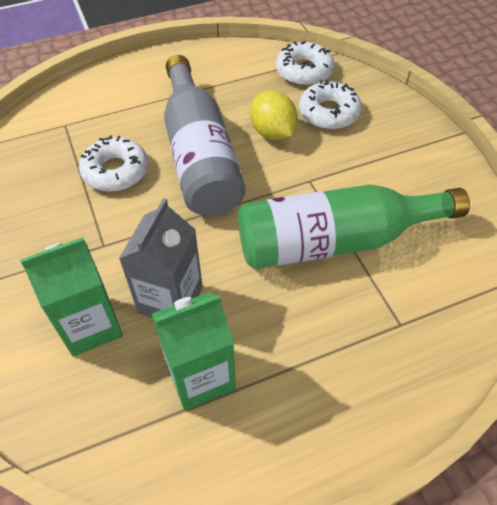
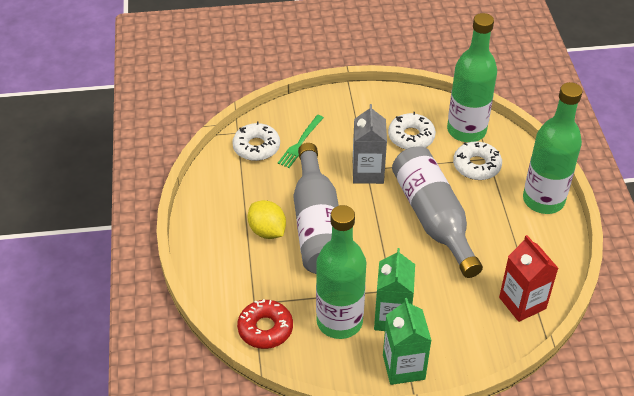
green bottle: 1 -> 3
green fork: 0 -> 1
grey bottle: 1 -> 2
red carton: 0 -> 1
red donut: 0 -> 1

